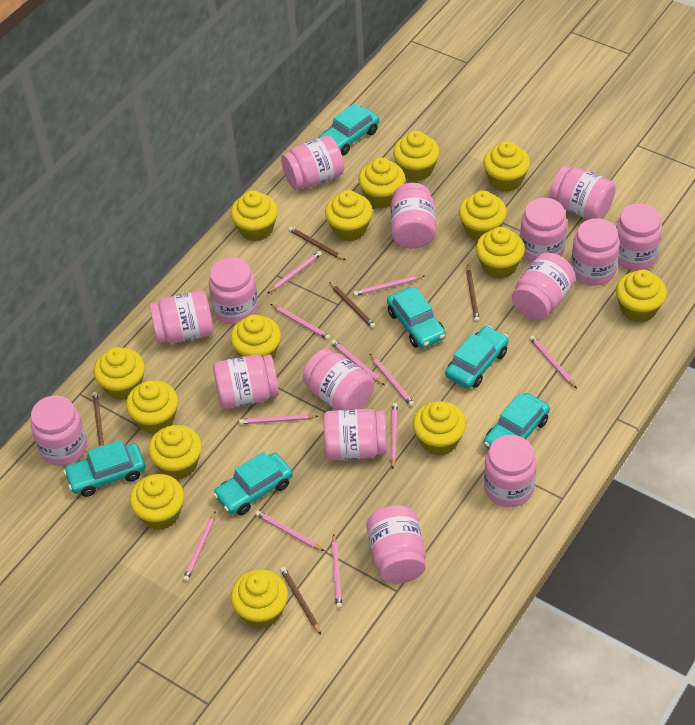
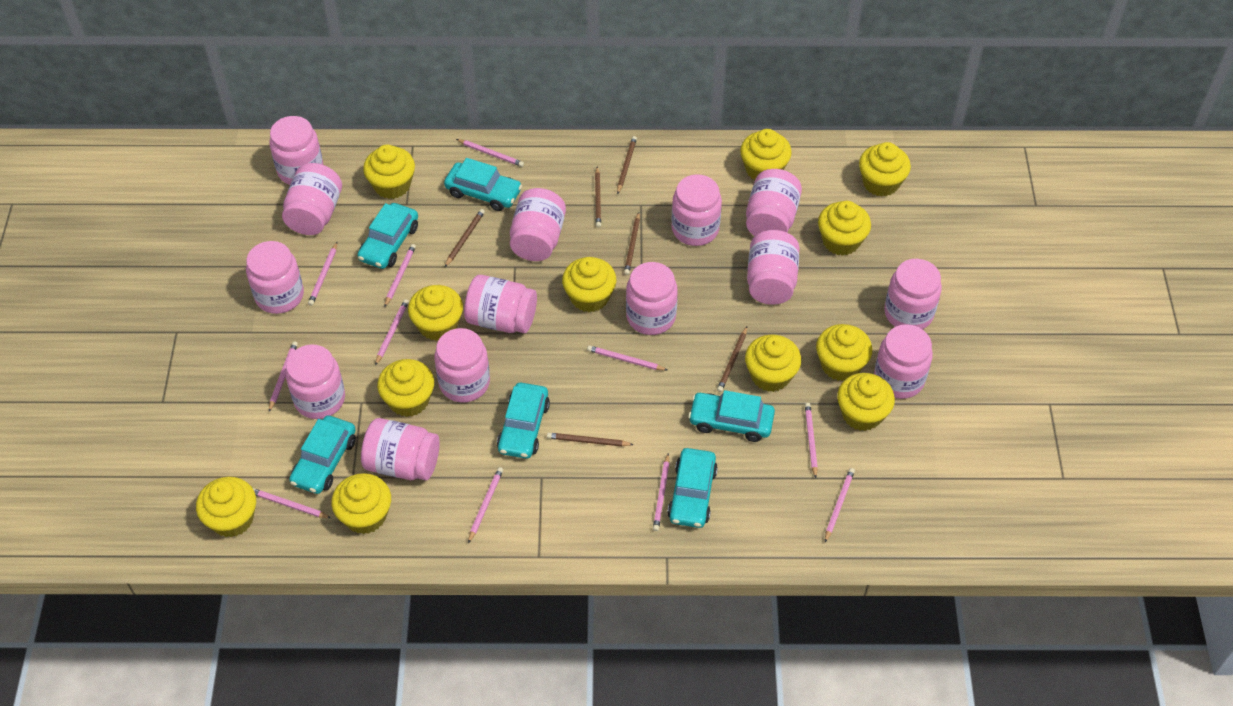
brown pencil: 5 -> 6
pink jar: 15 -> 14
yellow cupcake: 15 -> 12

